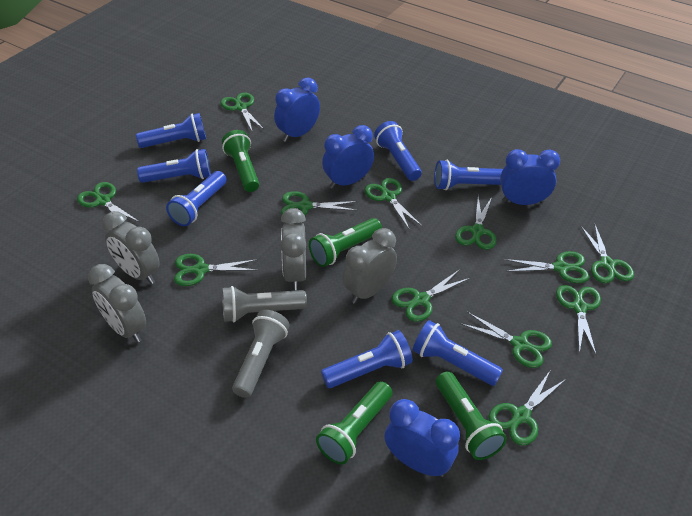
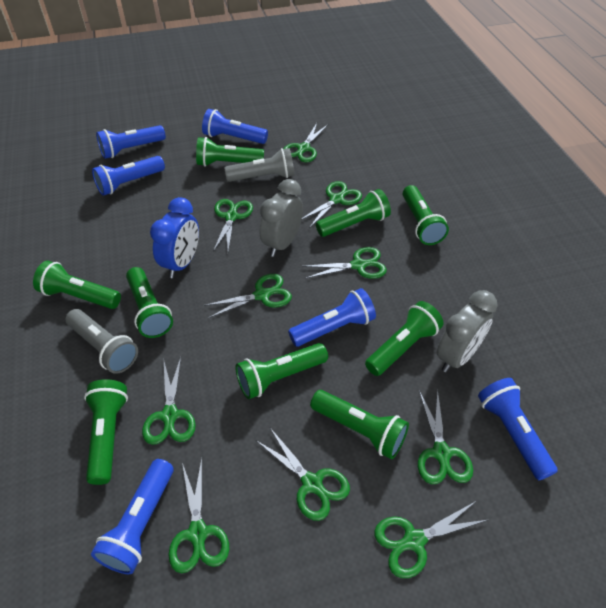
blue clock: 4 -> 1
blue flashlight: 7 -> 6
green flashlight: 4 -> 9
green scissors: 12 -> 10
grey clock: 4 -> 2

